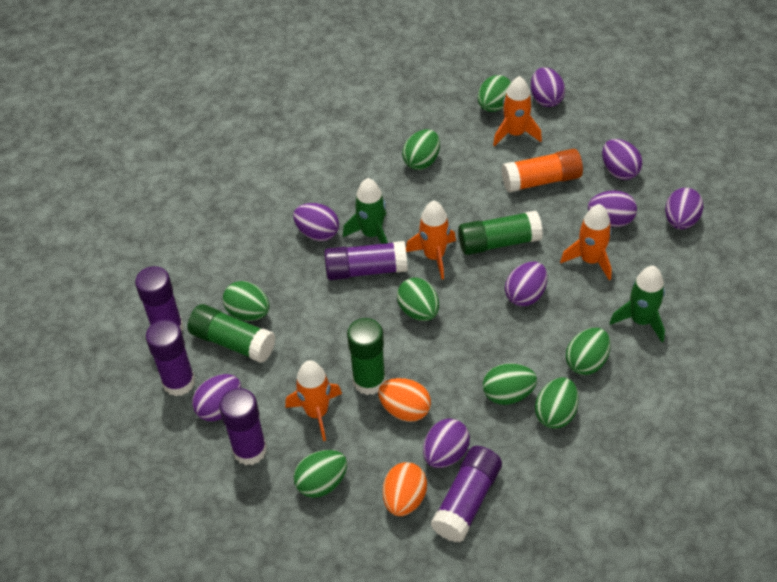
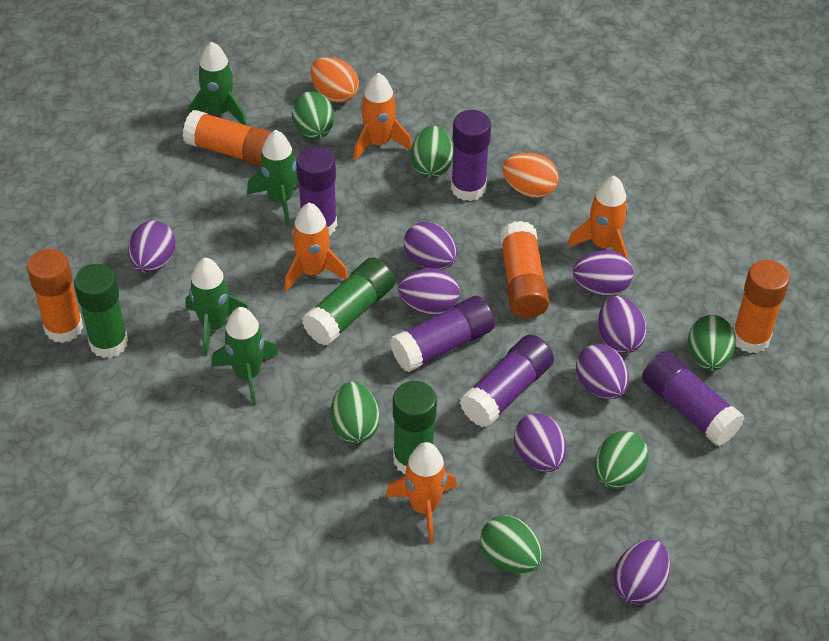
green egg: 8 -> 6
green rocket: 2 -> 4
orange glue stick: 1 -> 4

